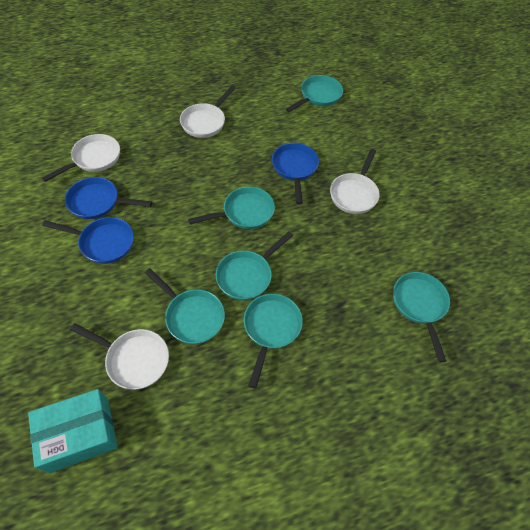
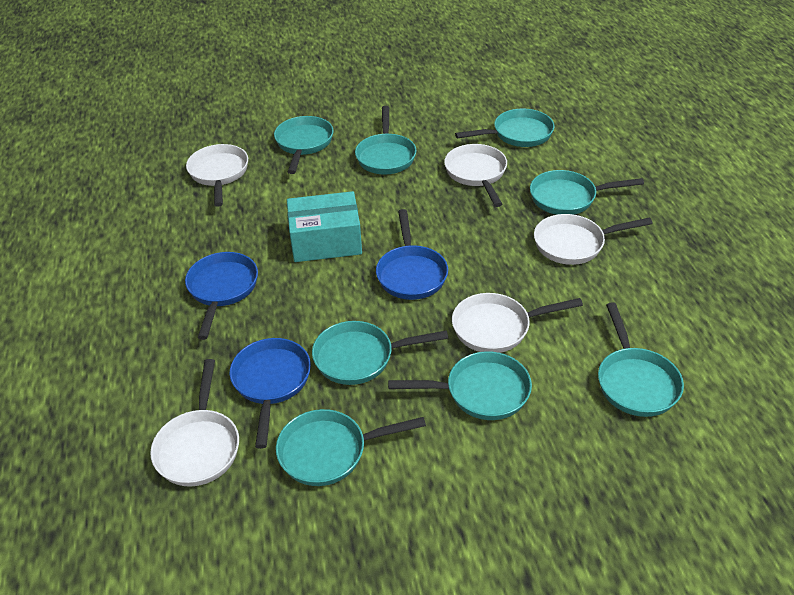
turquoise pan: 6 -> 8
white pan: 4 -> 5

